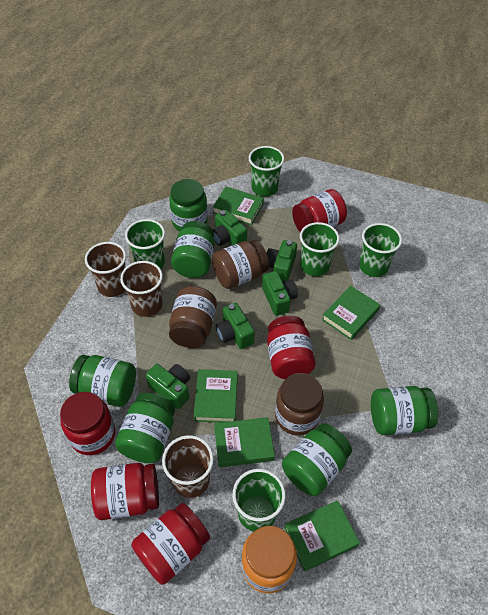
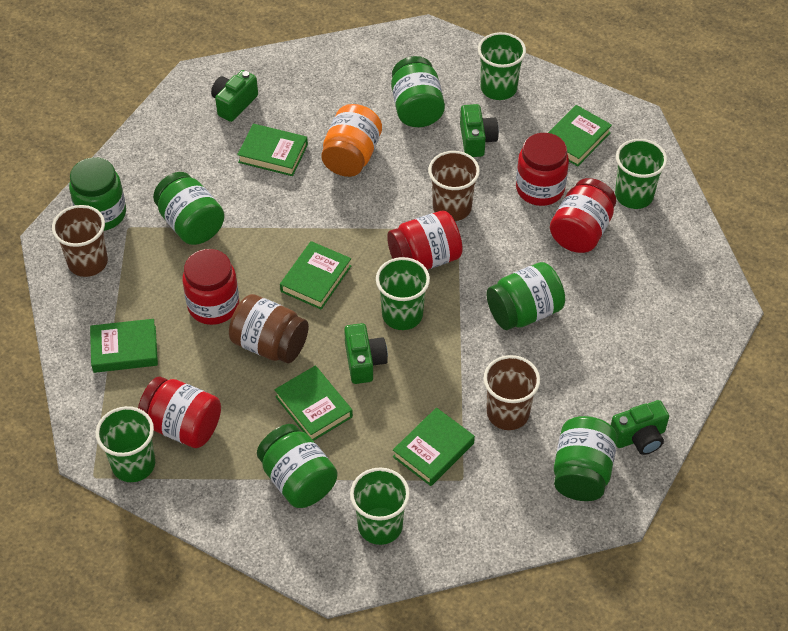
brown jar: 3 -> 1
green book: 5 -> 6
green camera: 5 -> 4

